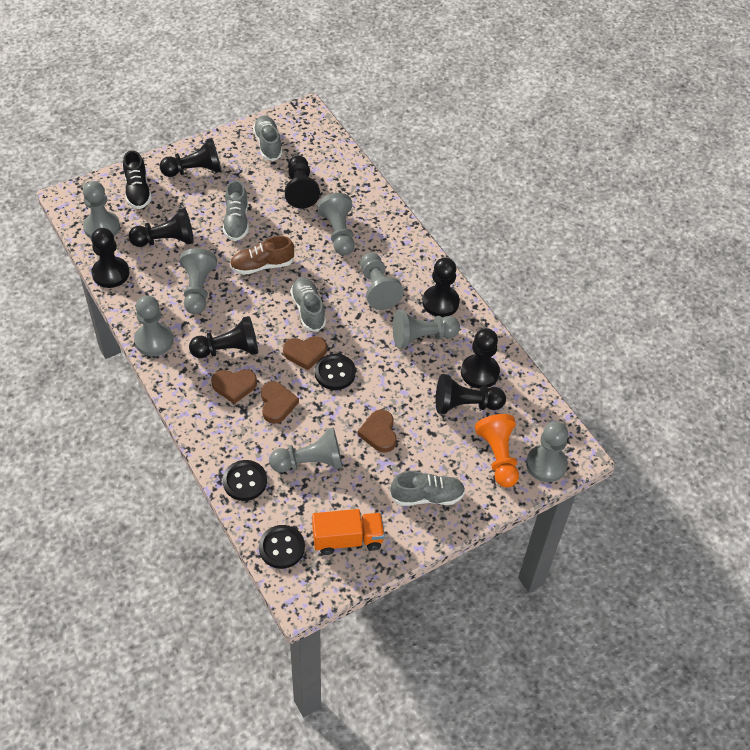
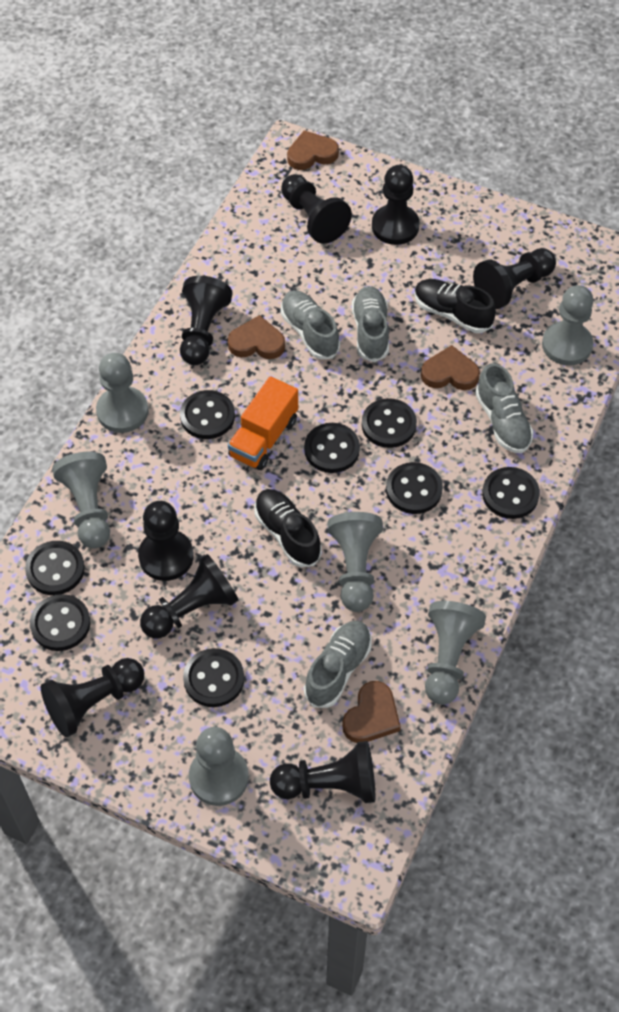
black button: 3 -> 8
black shoe: 1 -> 2
brown shoe: 1 -> 0
grey pawn: 8 -> 6
orange pawn: 1 -> 0

